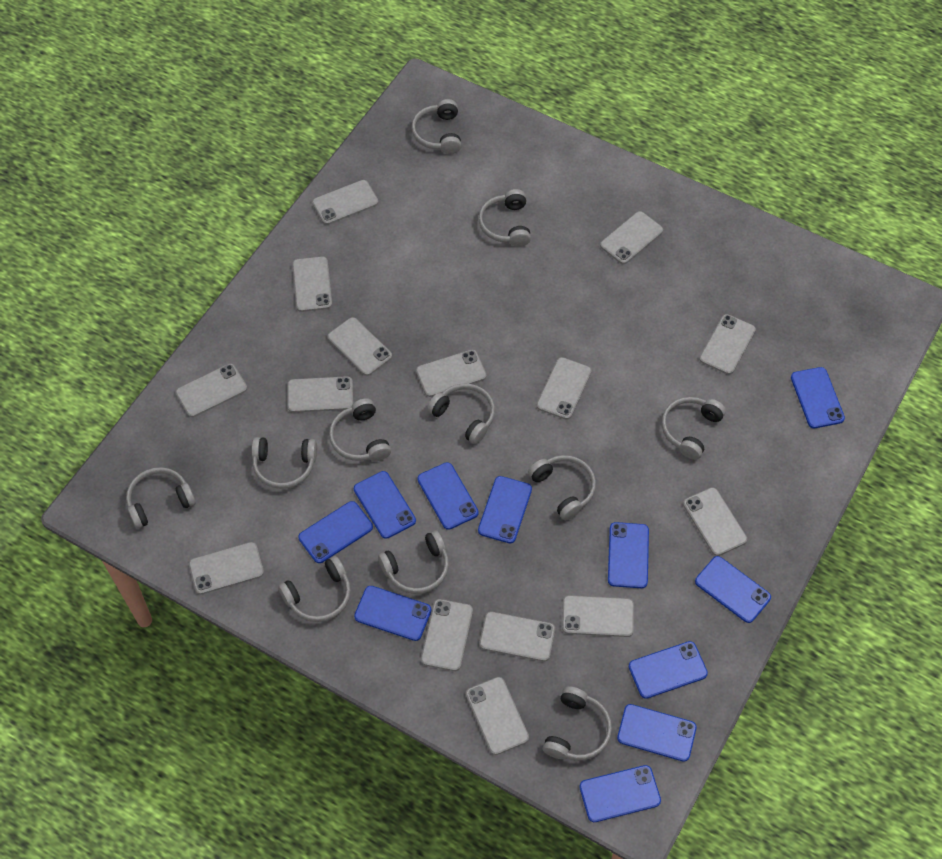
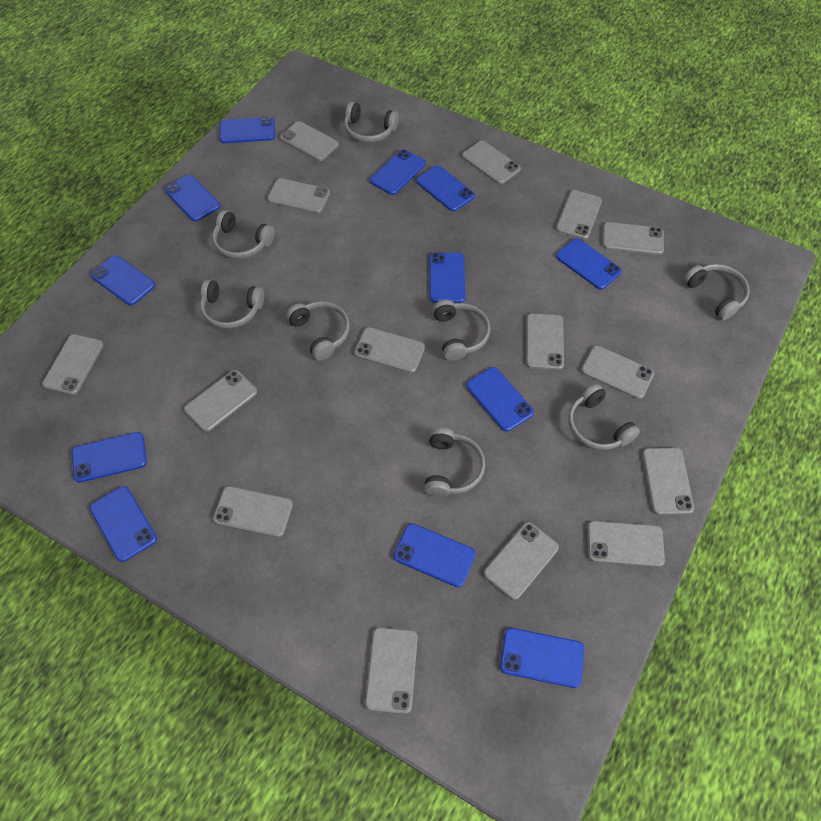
blue phone: 11 -> 12
grey headphones: 11 -> 8

